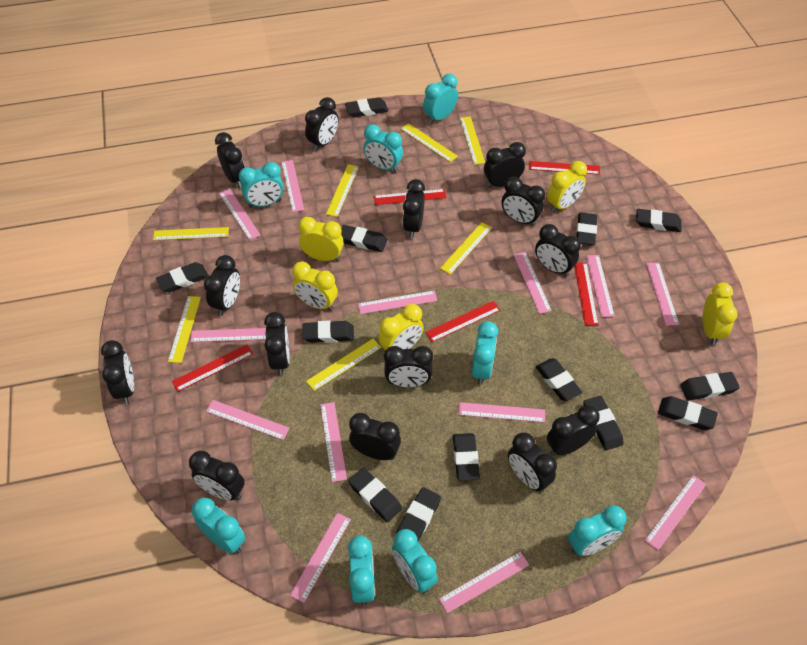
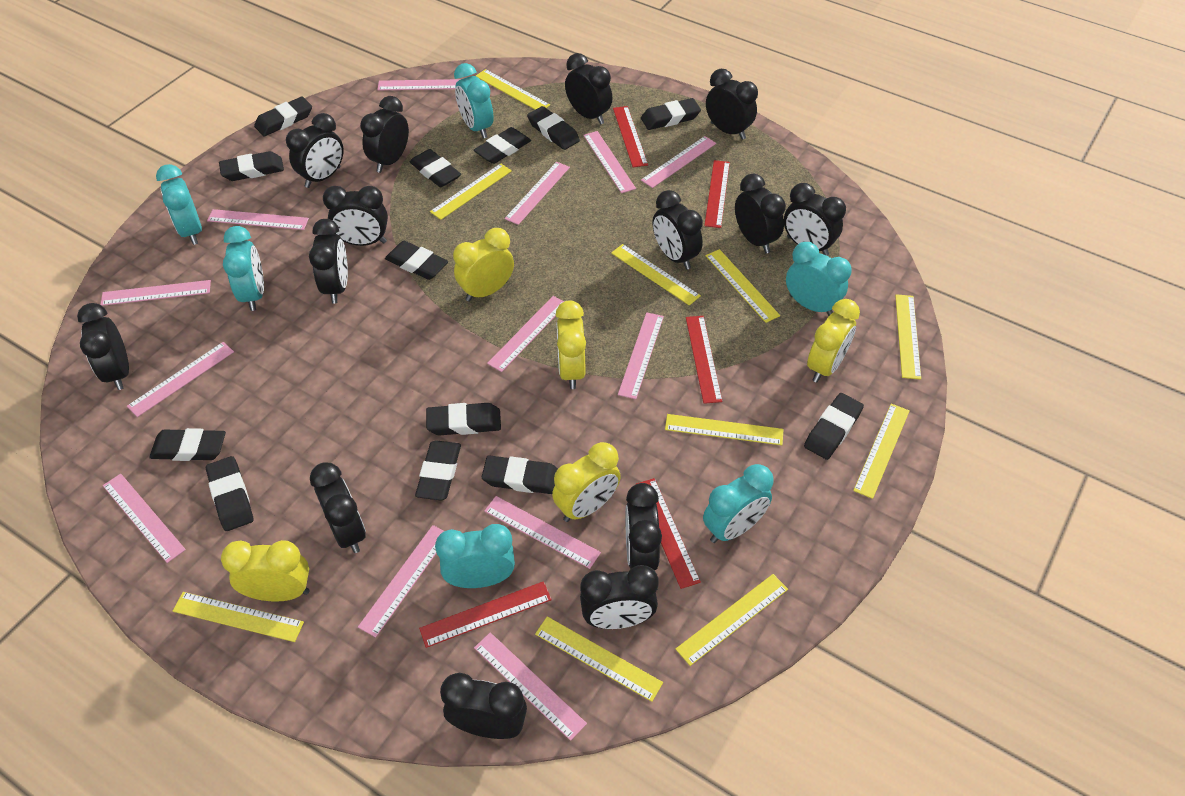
turquoise clock: 8 -> 6
yellow ruler: 7 -> 10

